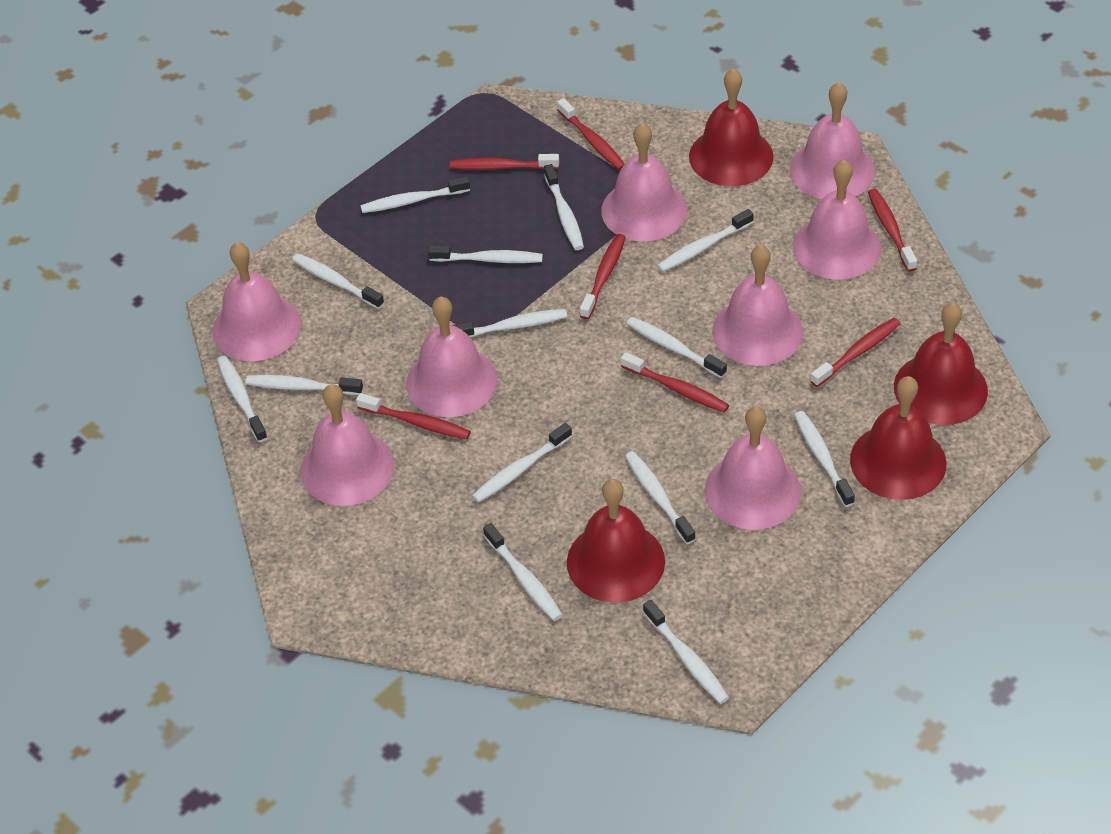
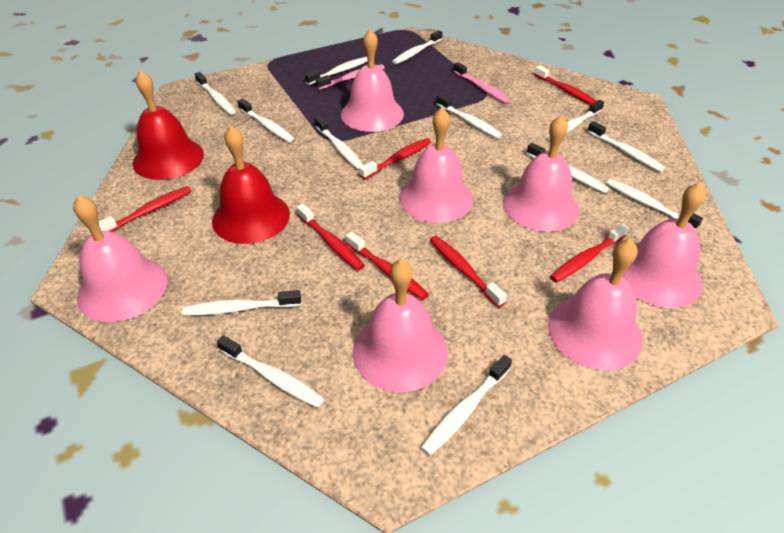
pink bell: 8 -> 7
pink toothbrush: 0 -> 2
red bell: 4 -> 2
white toothbrush: 14 -> 13

